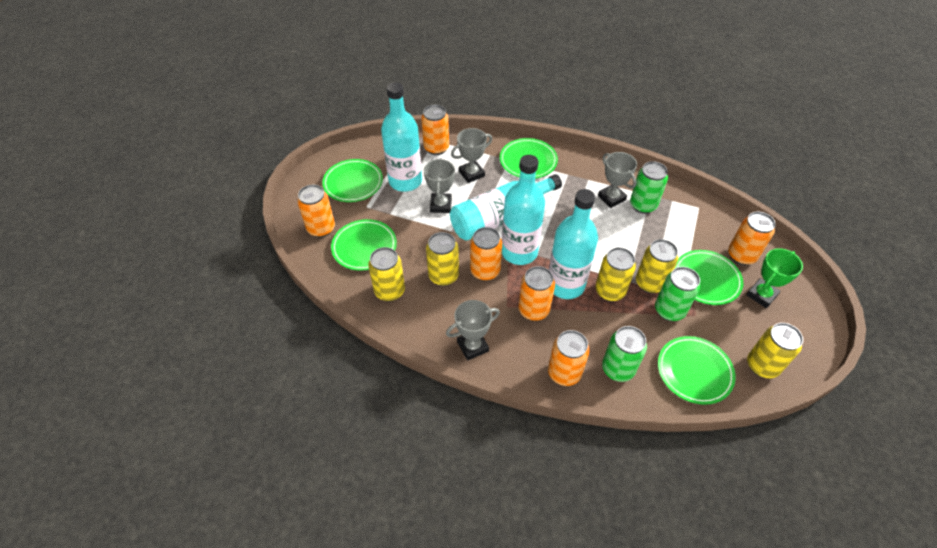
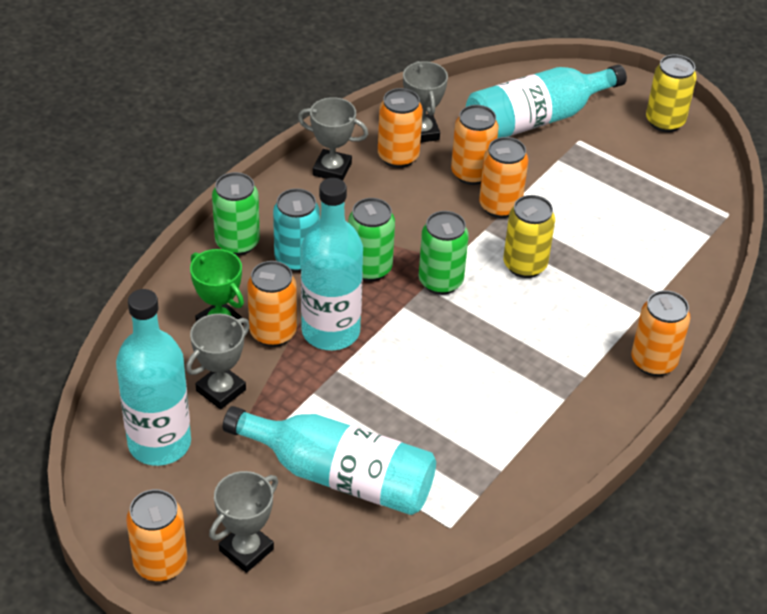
green plate: 5 -> 0
turquoise can: 0 -> 1
yellow can: 5 -> 2

